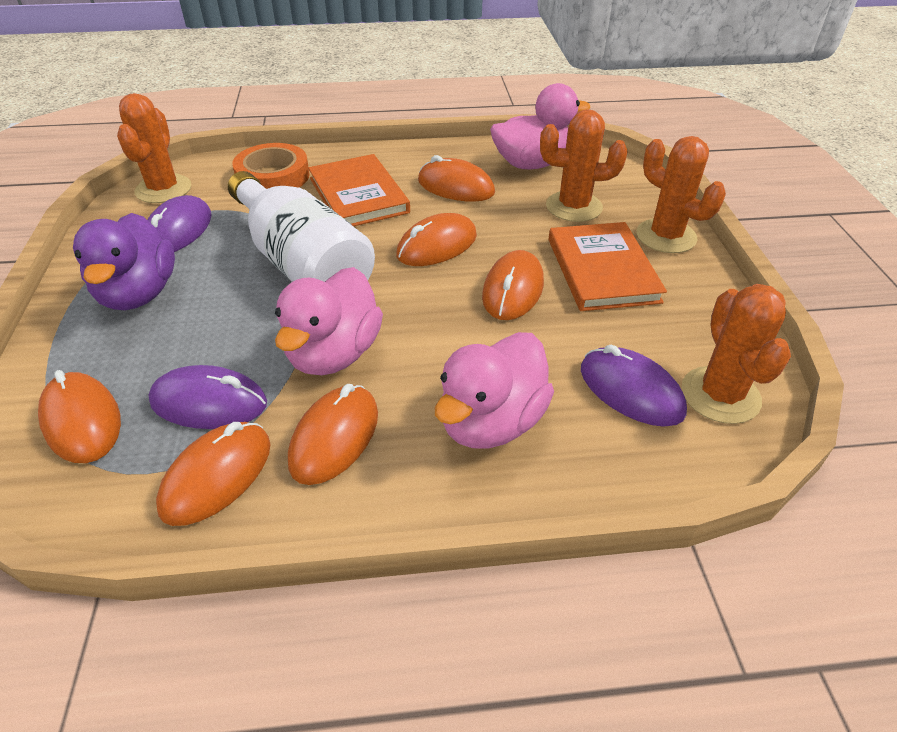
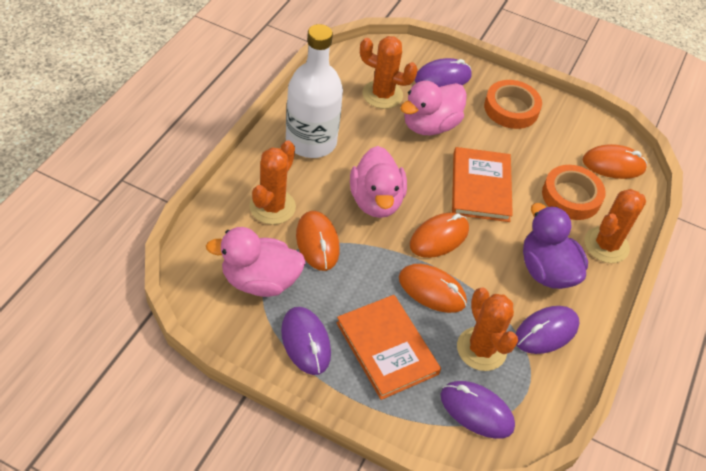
orange mouse: 6 -> 4
orange tape: 1 -> 2
purple mouse: 3 -> 4

